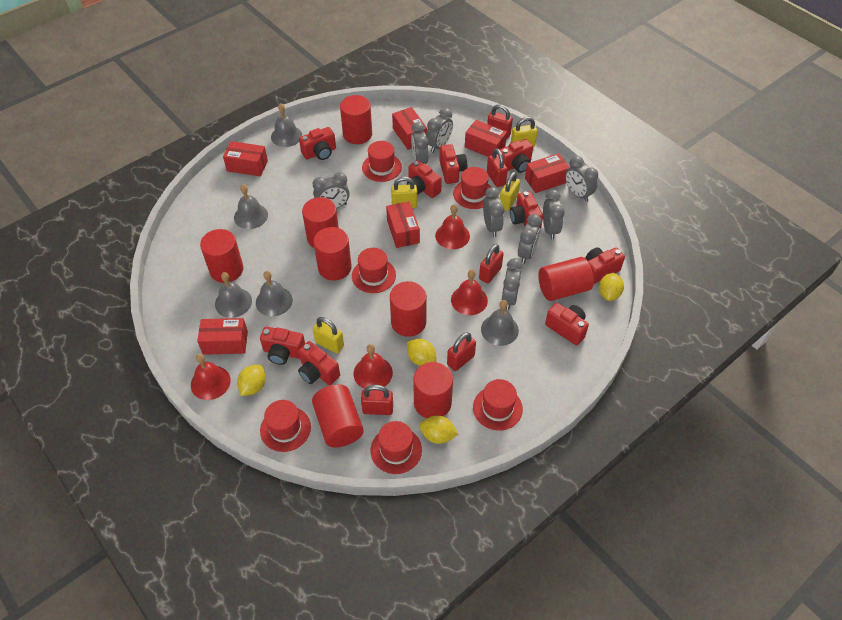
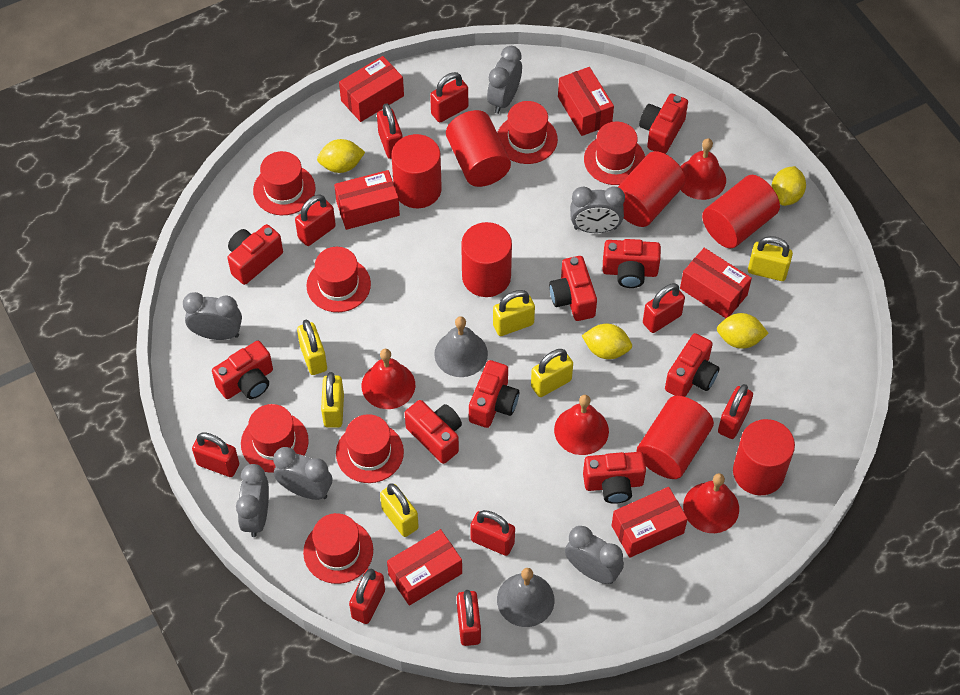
grey bell: 5 -> 2
grey clock: 8 -> 6
red cylinder: 8 -> 7
red hat: 6 -> 7
red padlock: 5 -> 9
yellow padlock: 4 -> 6

